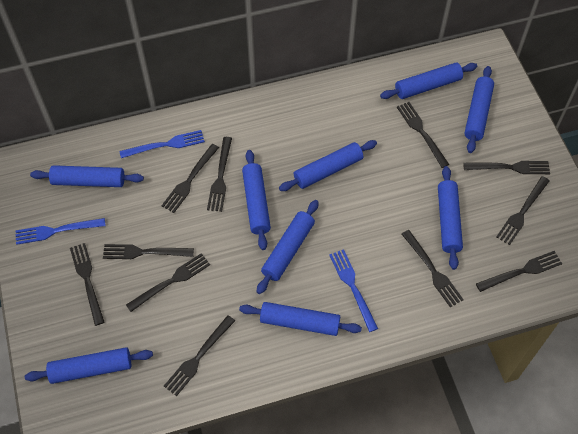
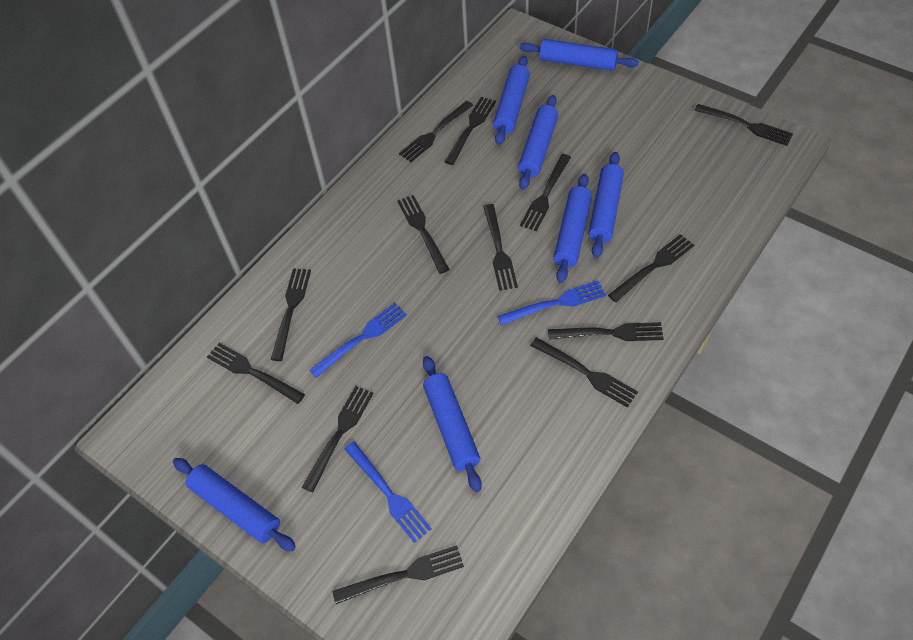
black fork: 11 -> 13
blue rolling pin: 9 -> 7

